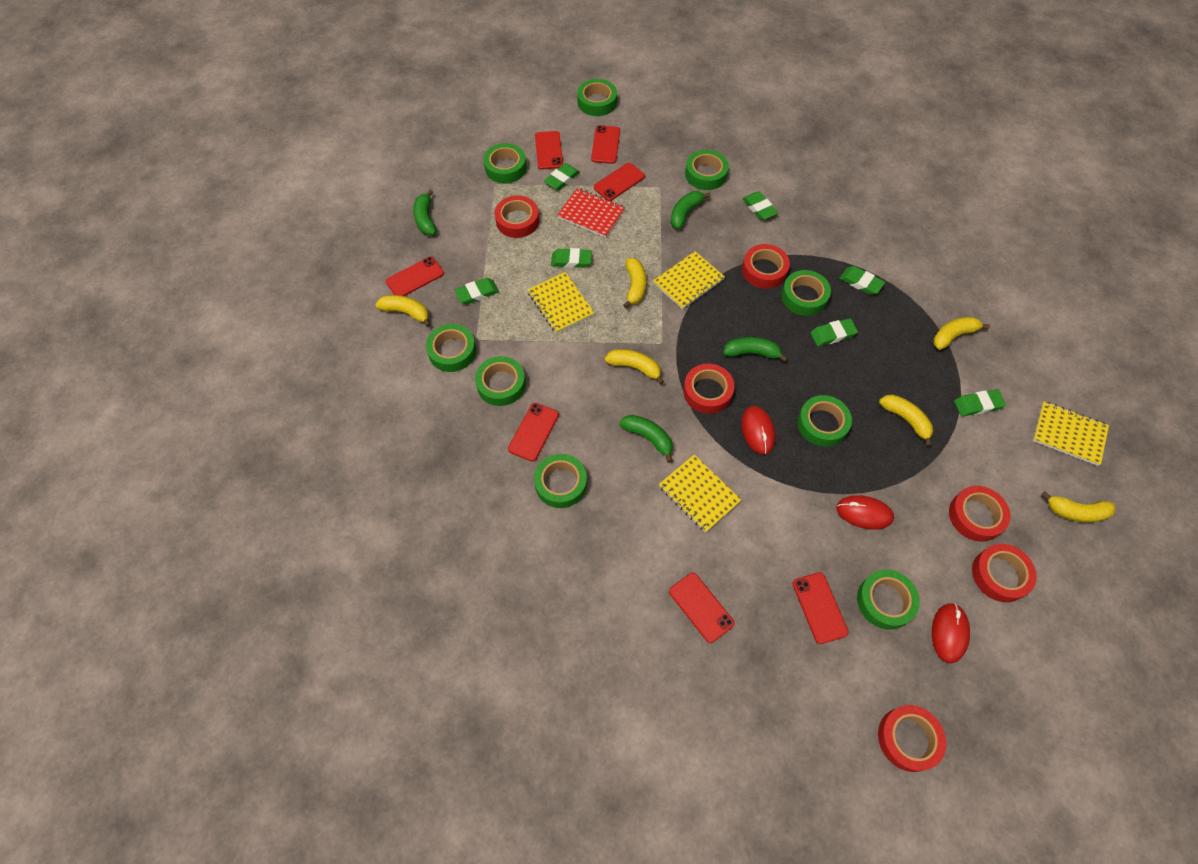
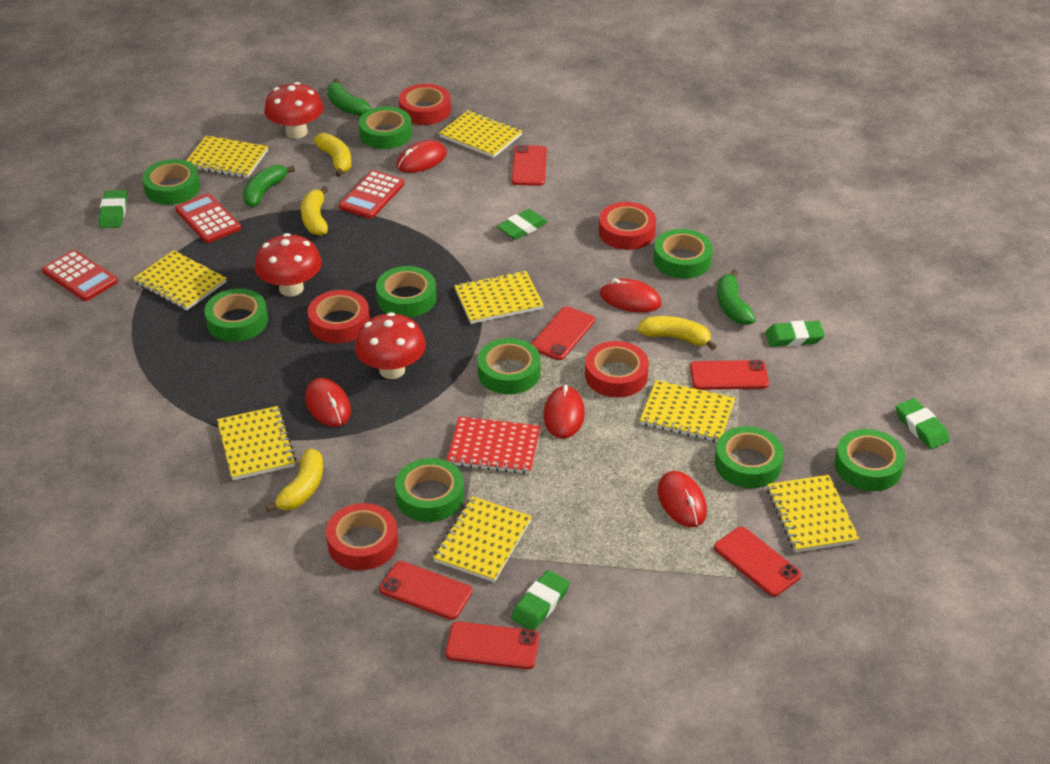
green banana: 4 -> 3
green eraser: 7 -> 5
red calculator: 0 -> 3
red mouse: 3 -> 5
red mushroom: 0 -> 3
red phone: 7 -> 6
red tape: 6 -> 5
yellow banana: 6 -> 4
yellow notebook: 4 -> 8

